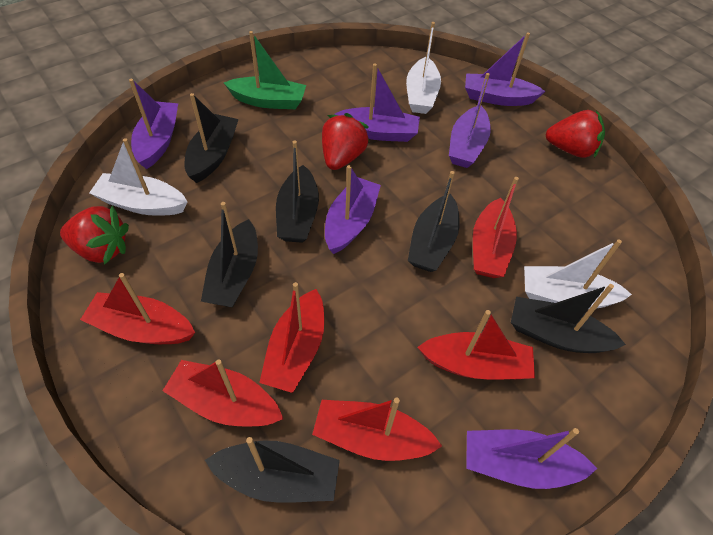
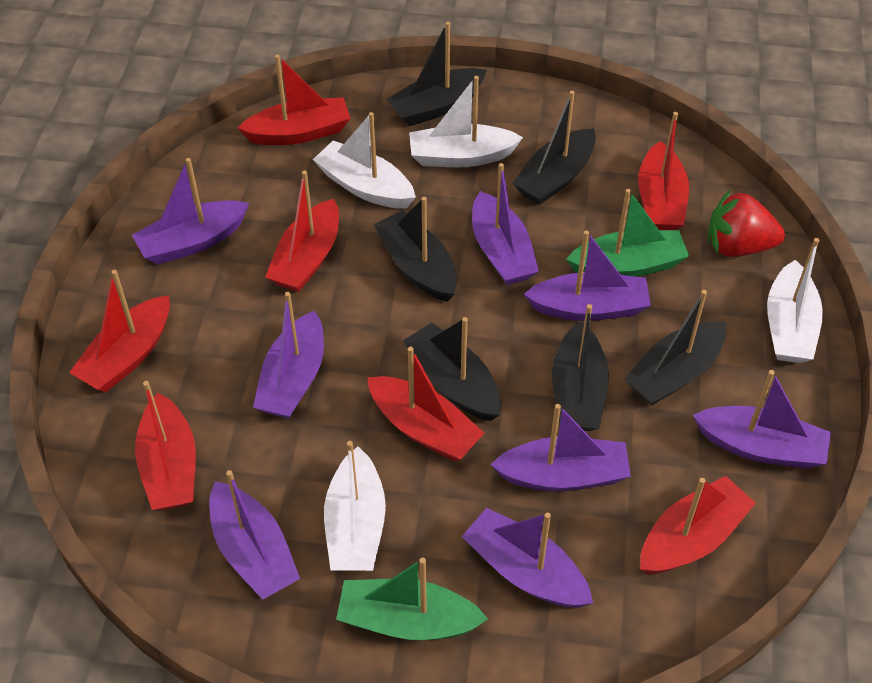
green boat: 1 -> 2
purple boat: 6 -> 8
red boat: 6 -> 7
red strawberry: 3 -> 1
white boat: 3 -> 4

